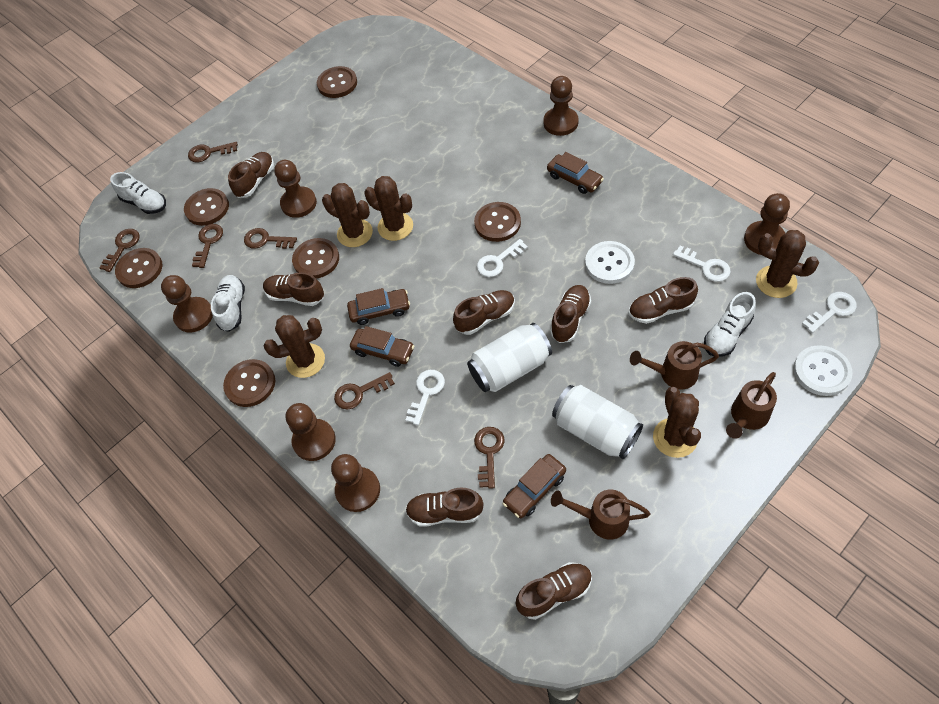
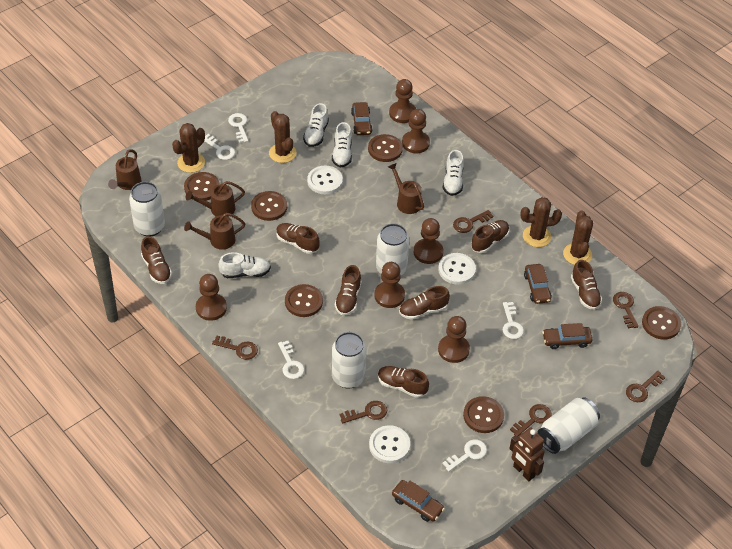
brown cactus: 5 -> 4
brown robot: 0 -> 1
brown watering can: 3 -> 4
white button: 2 -> 3
white can: 2 -> 4
white key: 4 -> 5
white shoe: 3 -> 4

